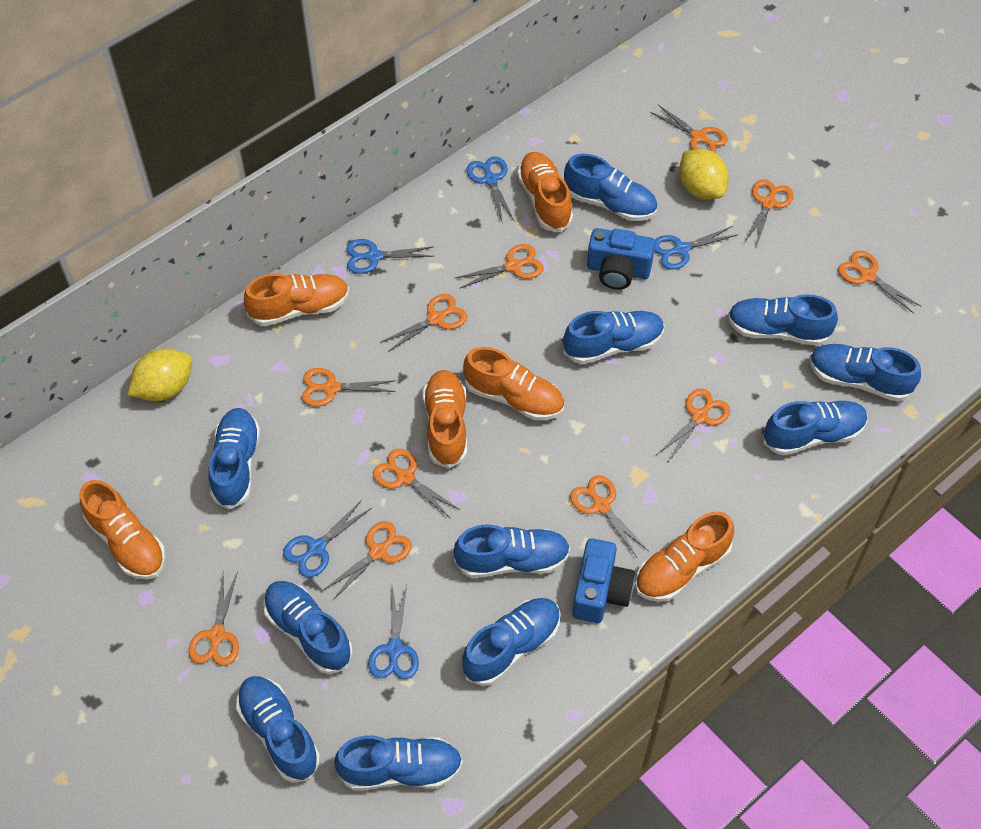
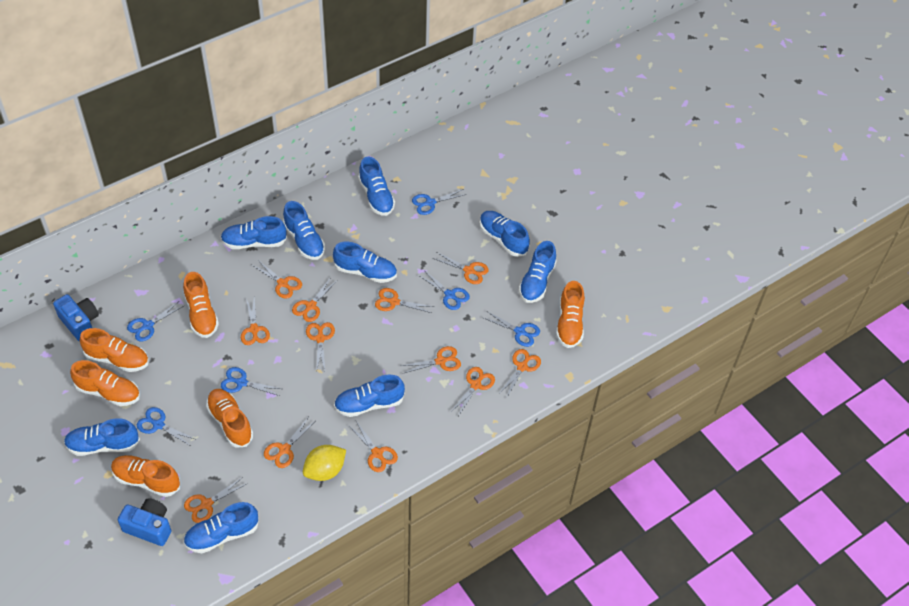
blue scissors: 5 -> 6
blue shoe: 11 -> 9
orange scissors: 11 -> 12
yellow lemon: 2 -> 1

